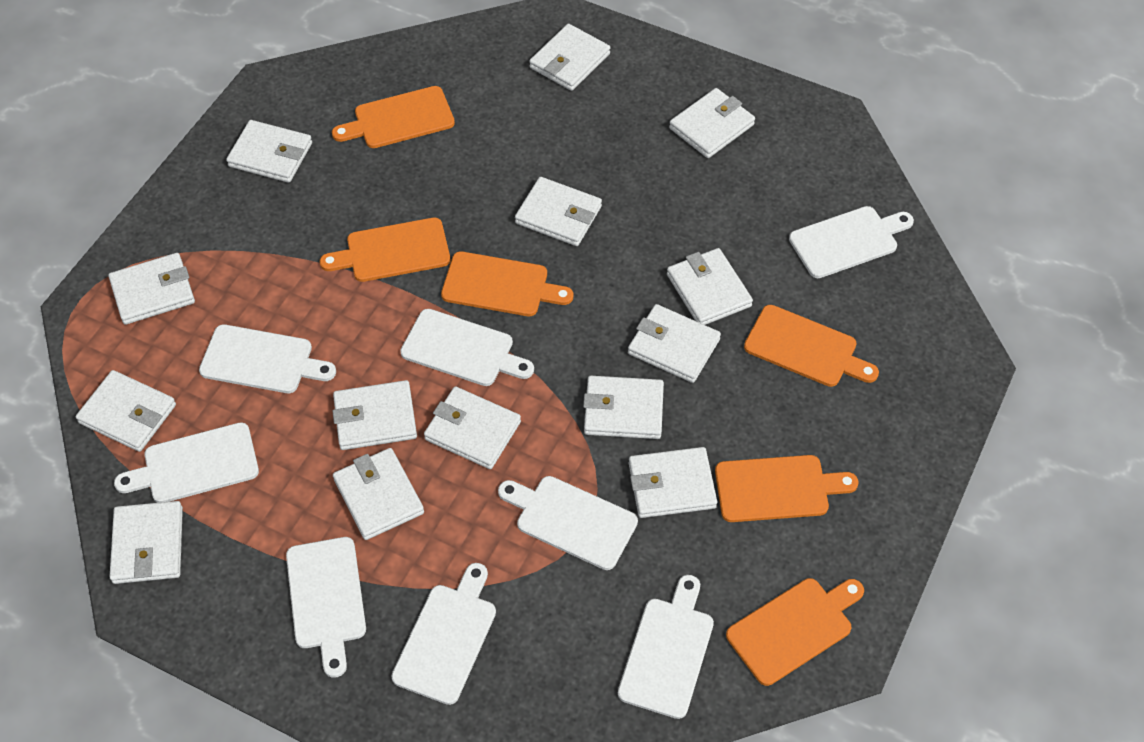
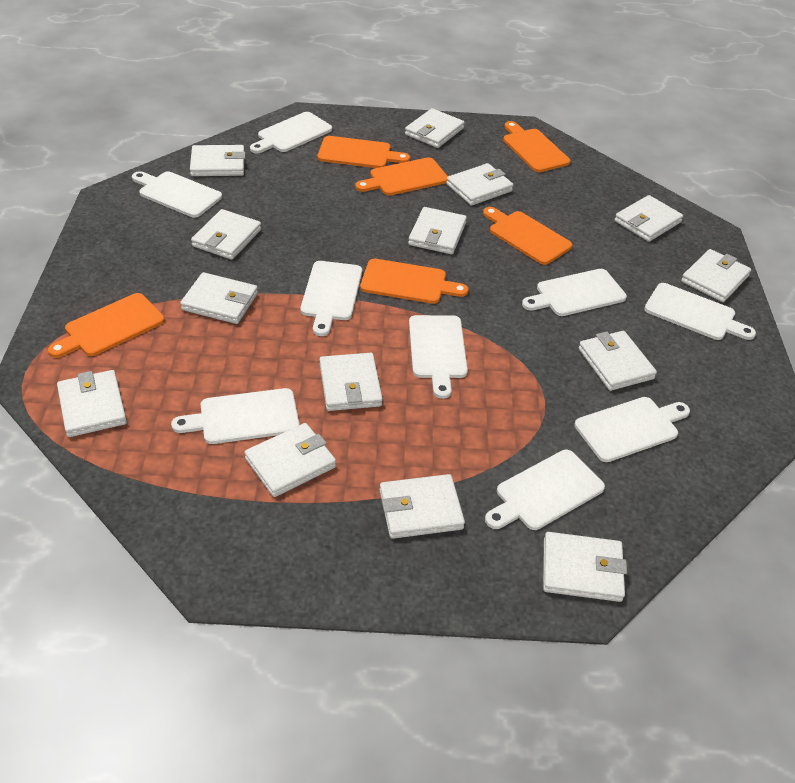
white cutting board: 8 -> 9

